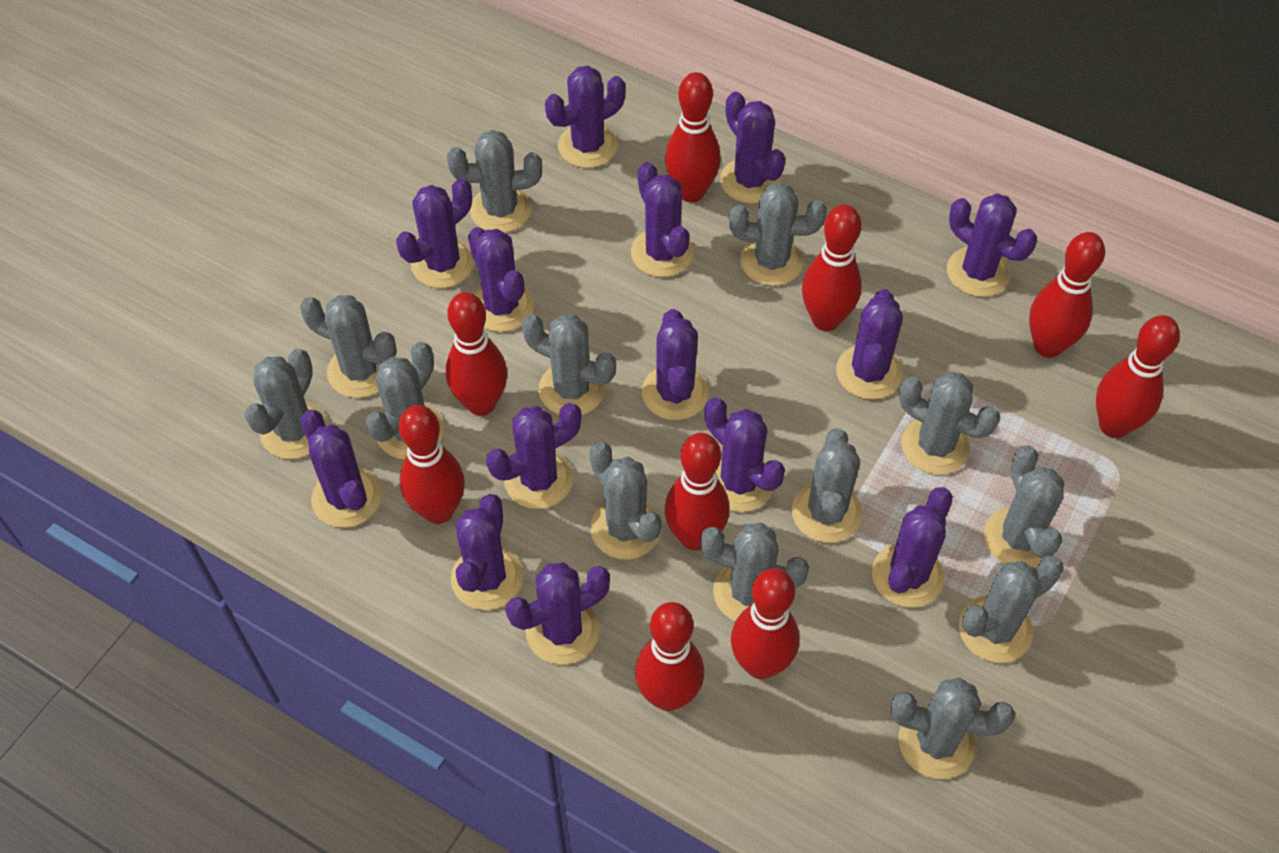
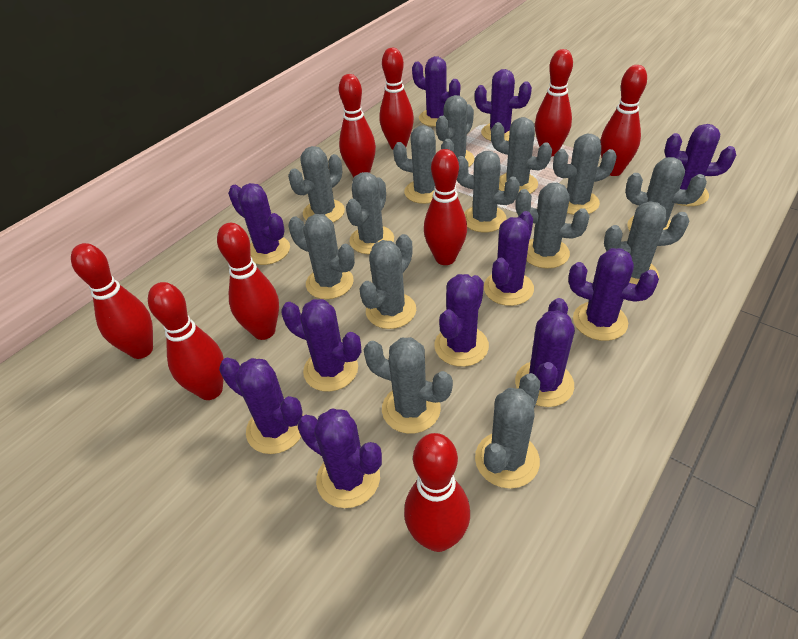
grey cactus: 13 -> 14
purple cactus: 14 -> 11

